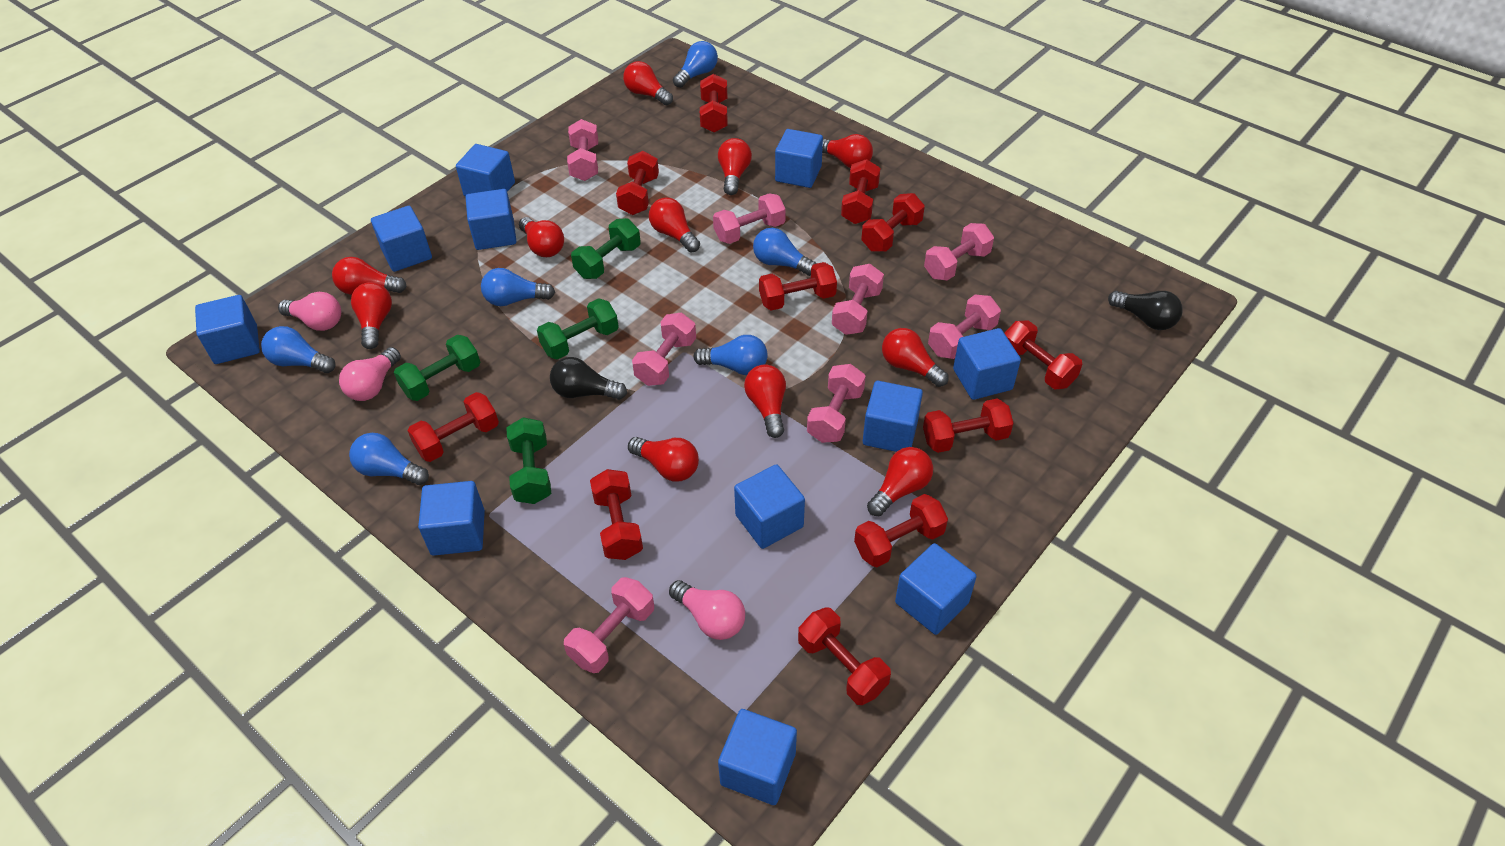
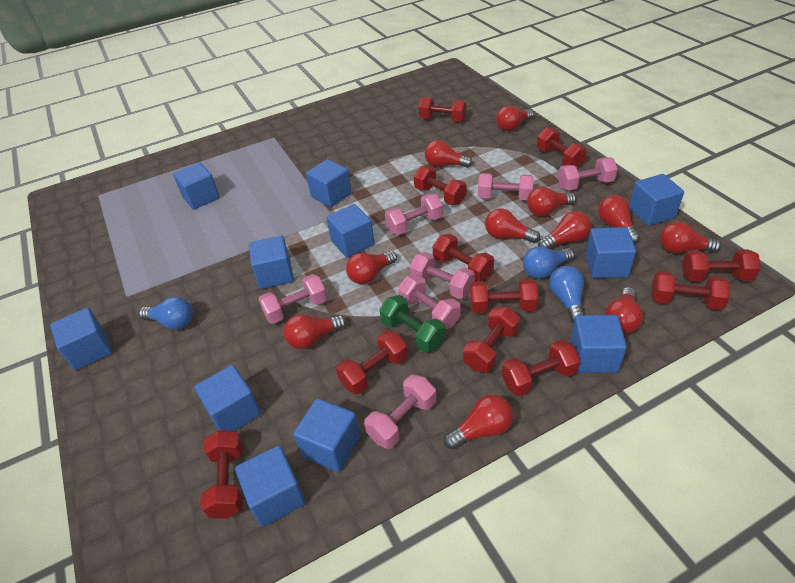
black light bulb: 2 -> 0
blue light bulb: 6 -> 3
green dumbbell: 4 -> 1
pink dumbbell: 8 -> 7
pink light bulb: 3 -> 0

